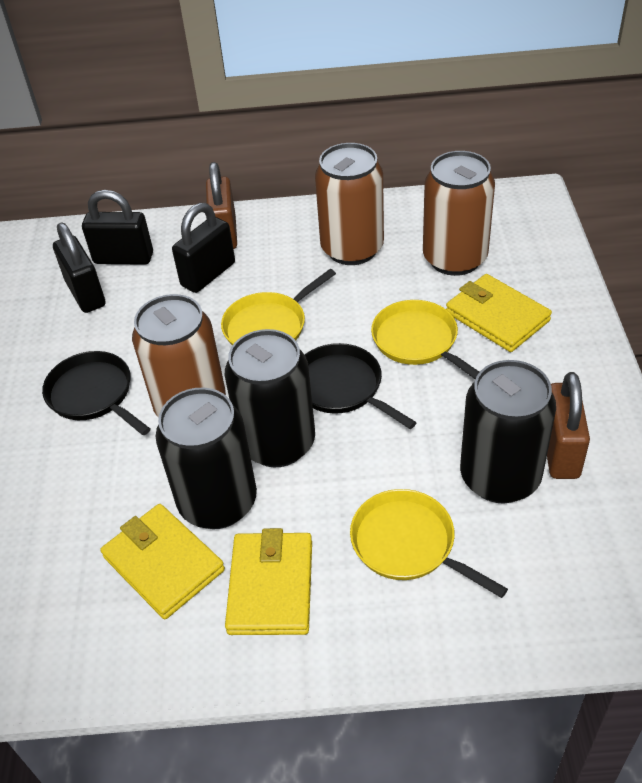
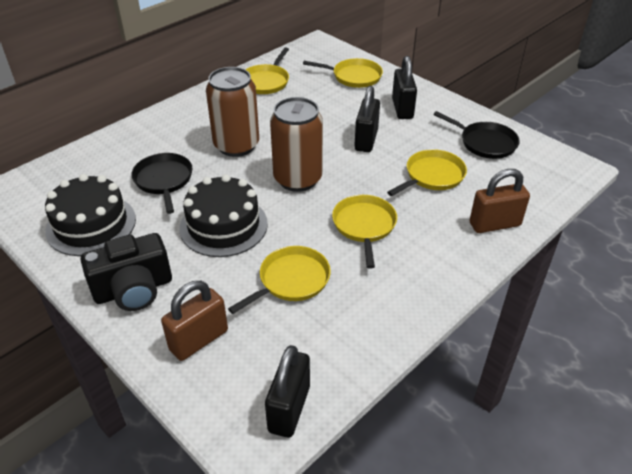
black cake: 0 -> 2
black camera: 0 -> 1
black can: 3 -> 0
brown can: 3 -> 2
yellow pan: 3 -> 5
yellow wallet: 3 -> 0

